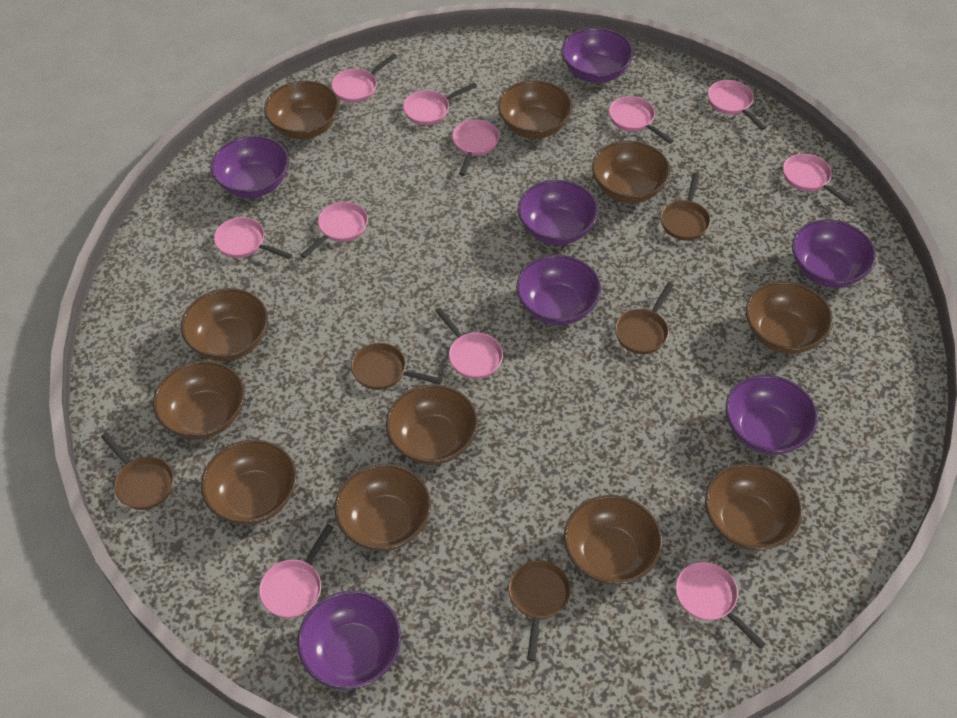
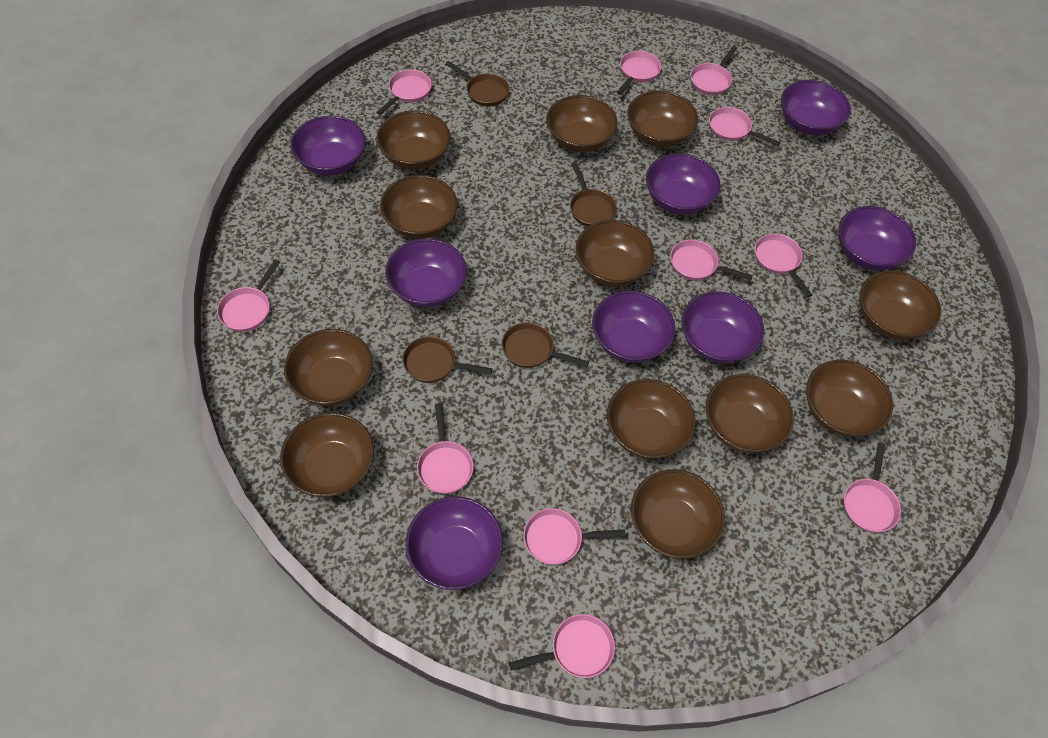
brown bowl: 11 -> 12
brown pan: 5 -> 4
purple bowl: 7 -> 8

